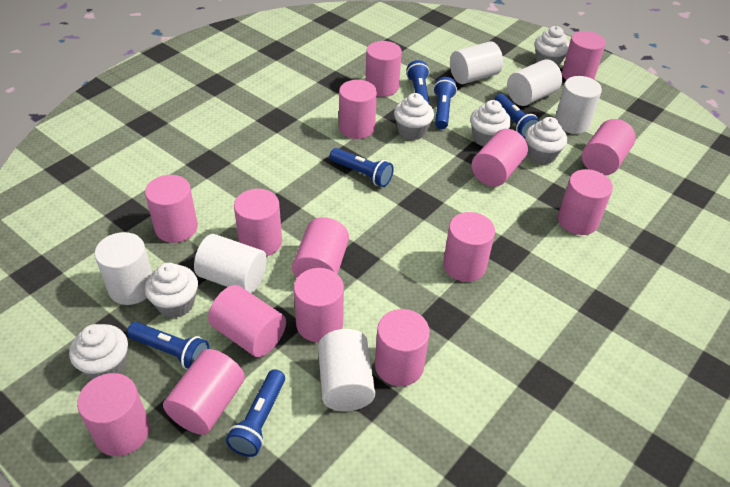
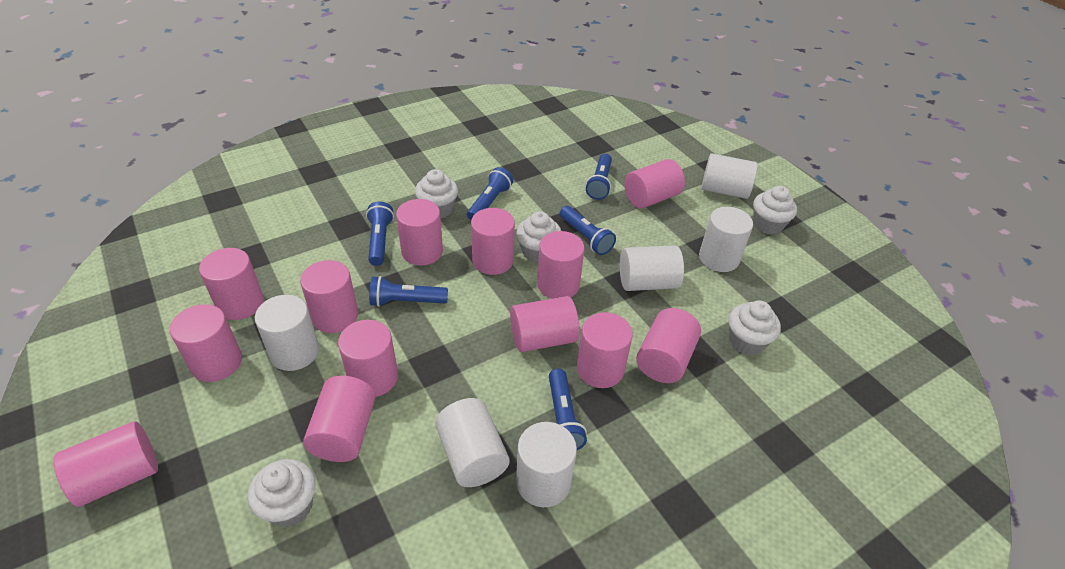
pink cylinder: 15 -> 13
white cupcake: 6 -> 5

